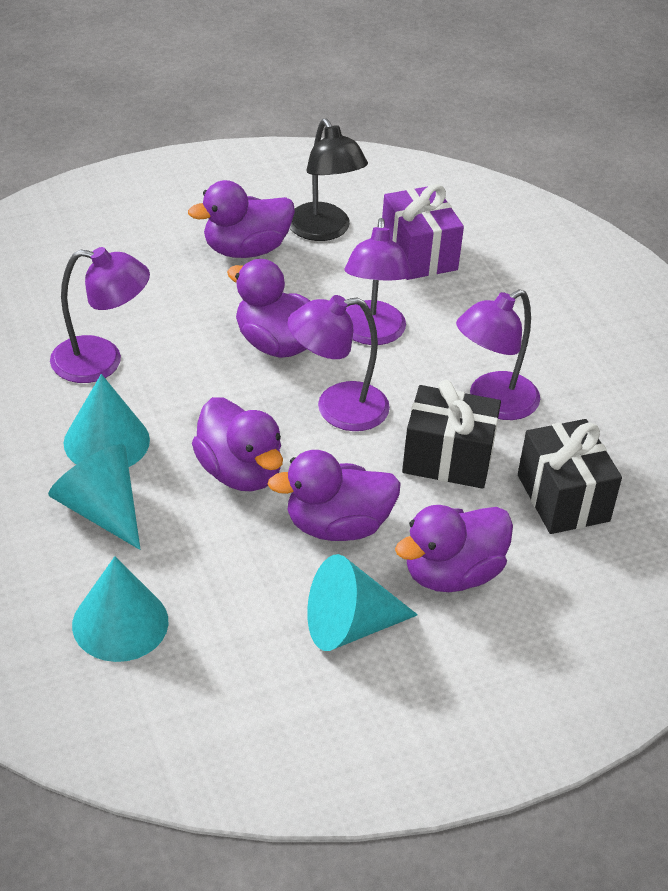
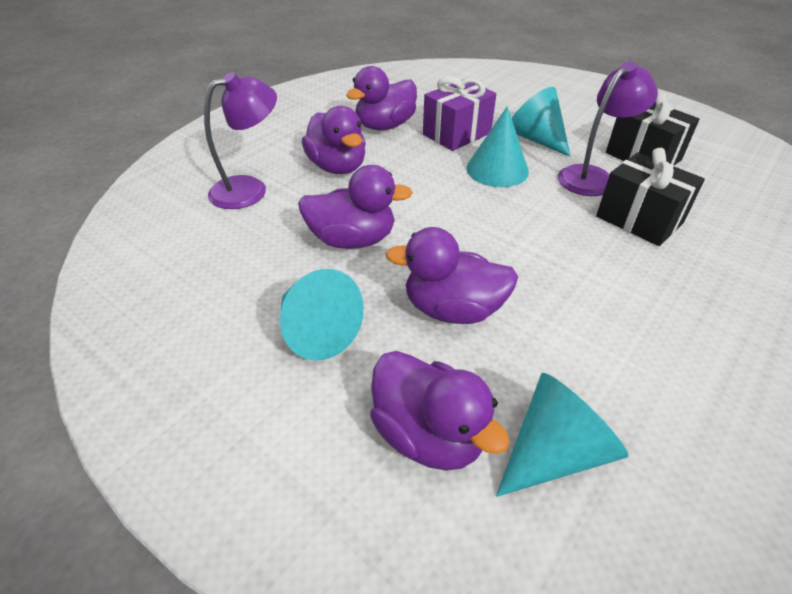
black lamp: 1 -> 0
purple lamp: 4 -> 2

